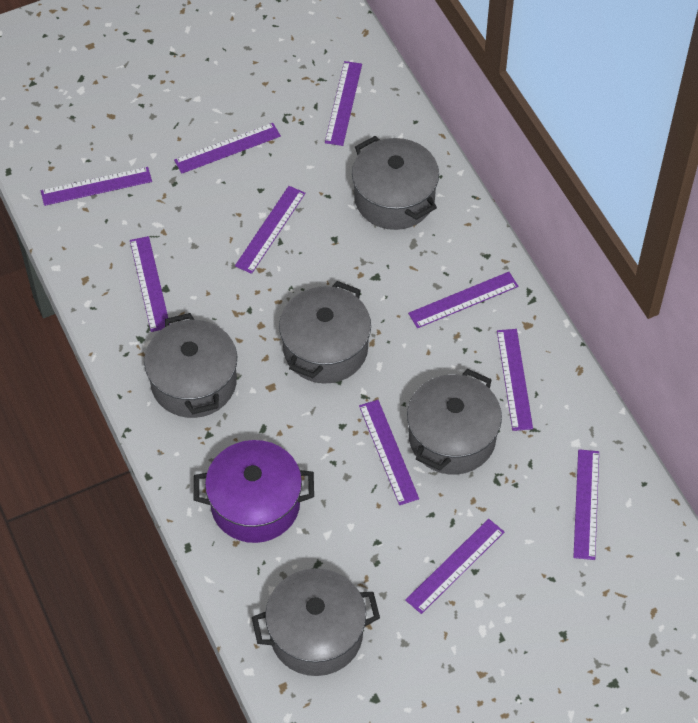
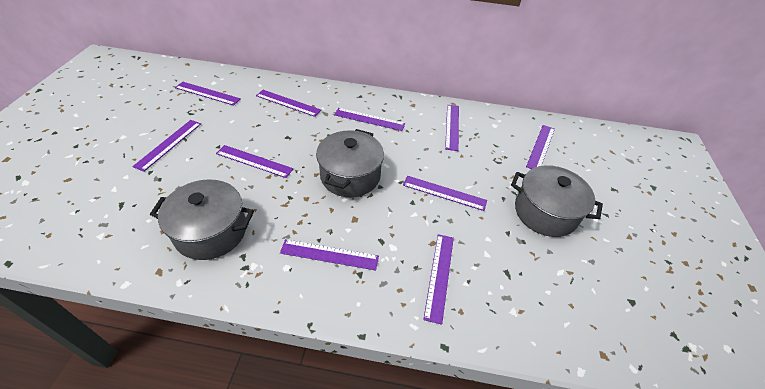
grey pot: 5 -> 3
purple pot: 1 -> 0

